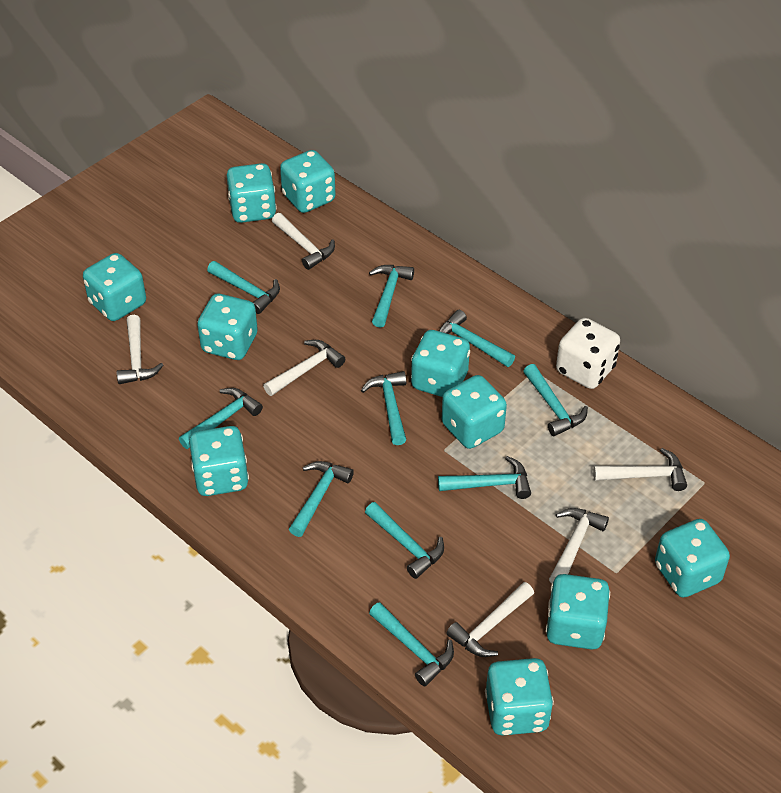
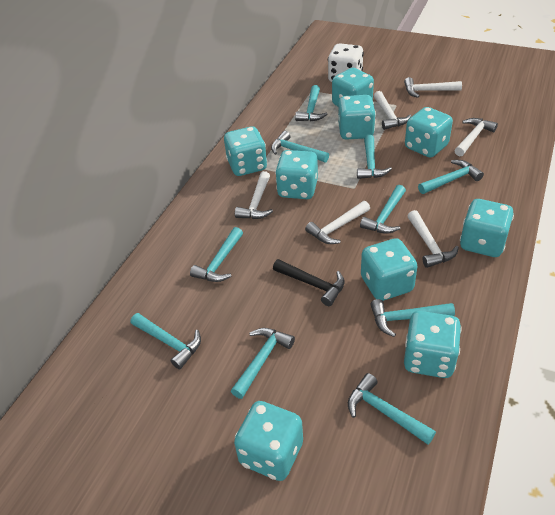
black hammer: 0 -> 1
turquoise dice: 10 -> 9

